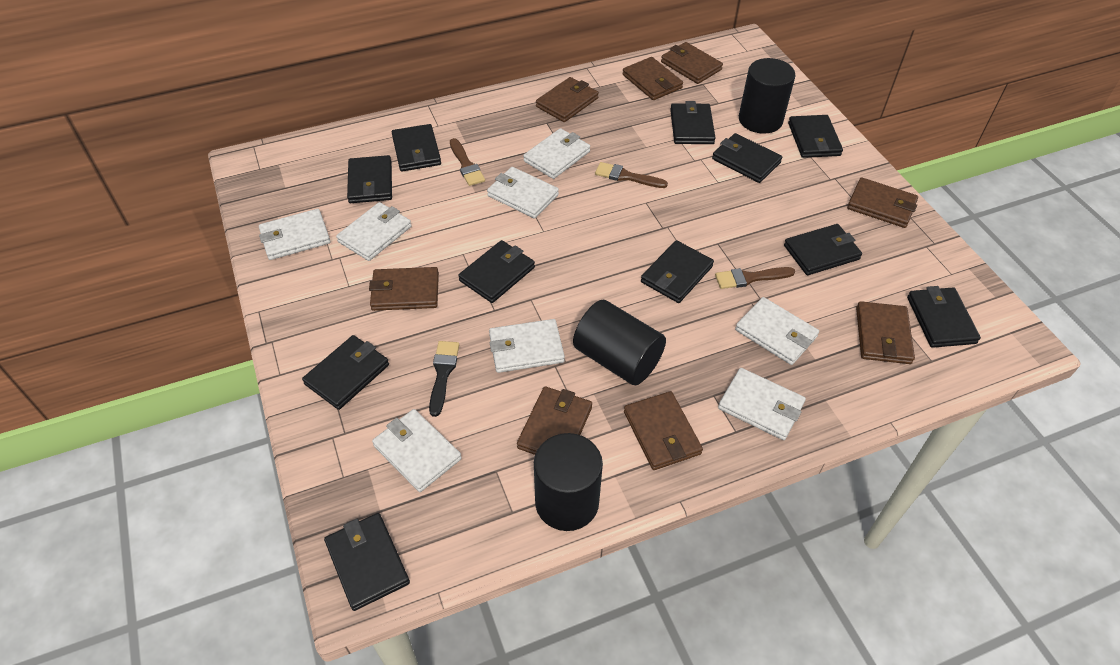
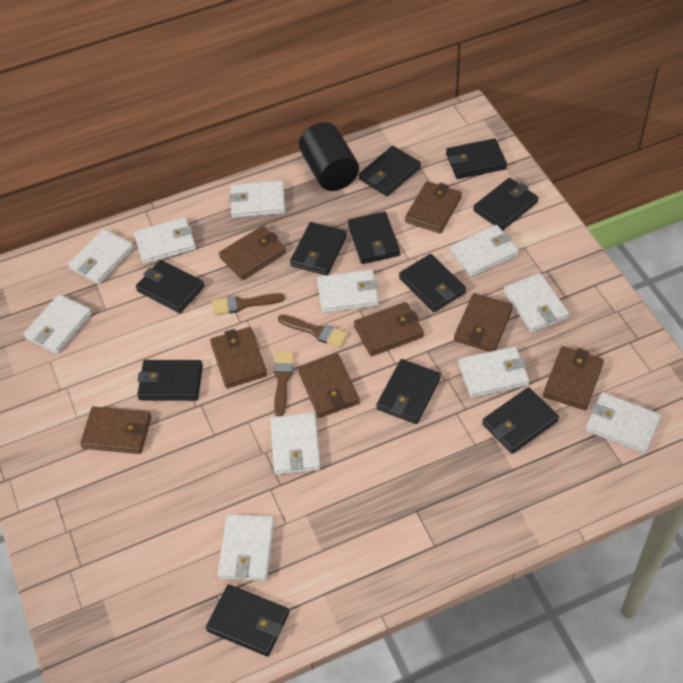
black brush: 1 -> 0
black cylinder: 3 -> 1
white wallet: 8 -> 11

